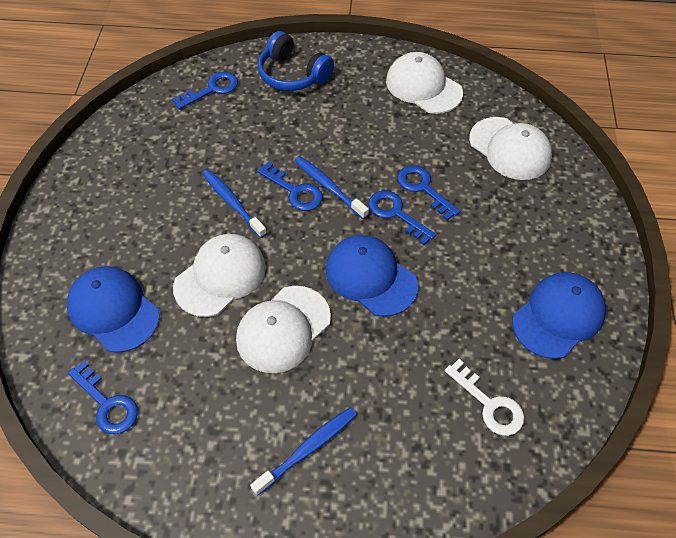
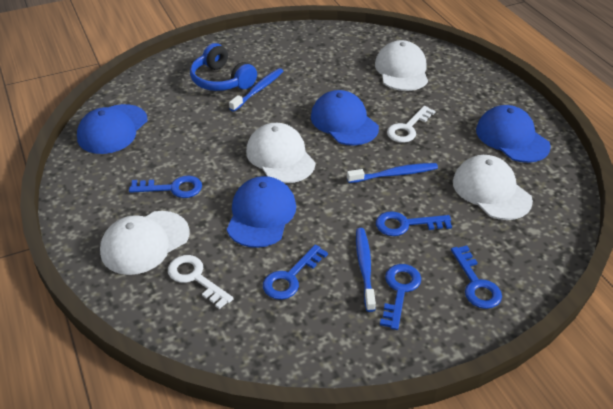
blue cap: 3 -> 4
white key: 1 -> 2

